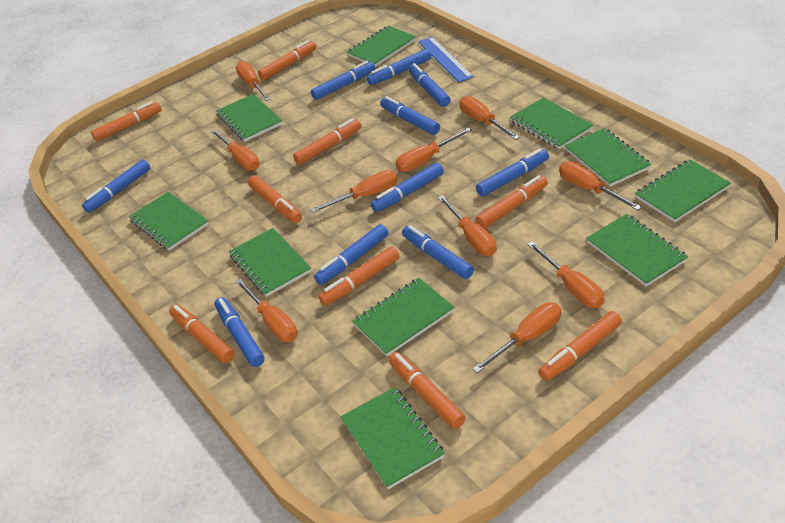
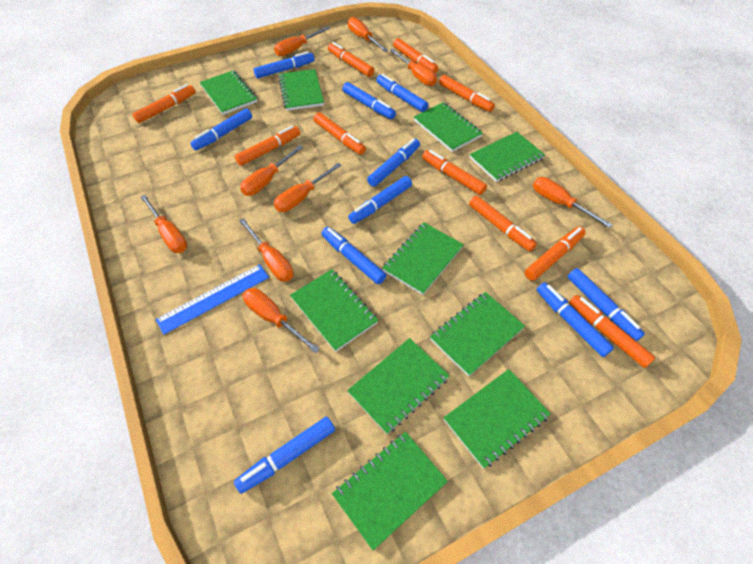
orange marker: 9 -> 10
orange screwdriver: 10 -> 9

